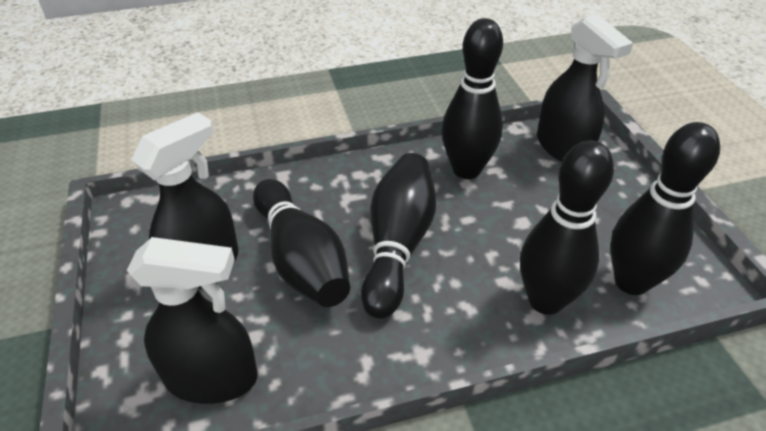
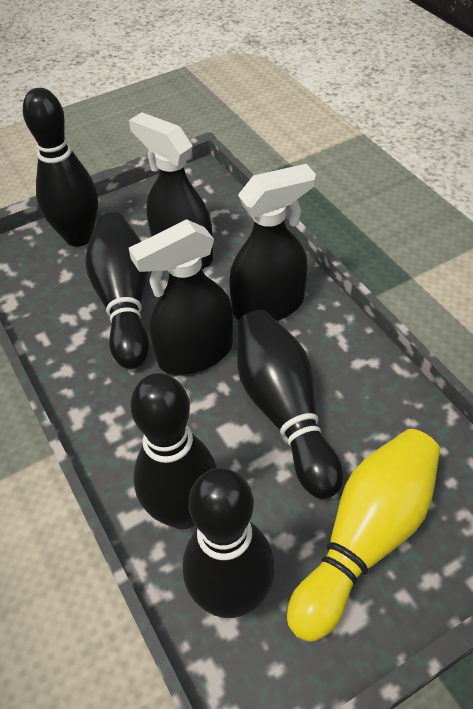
yellow bowling pin: 0 -> 1

